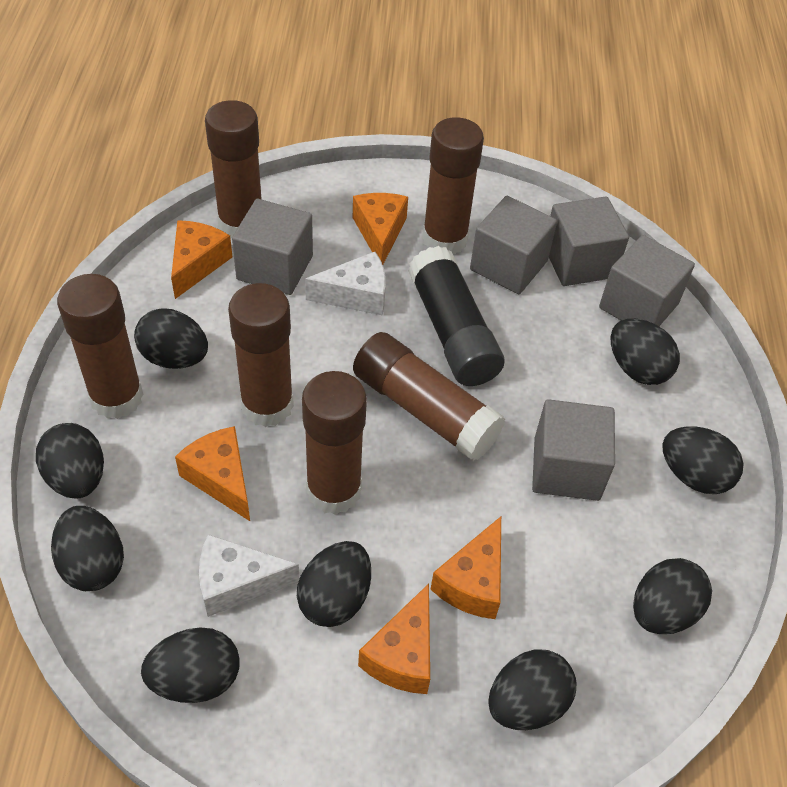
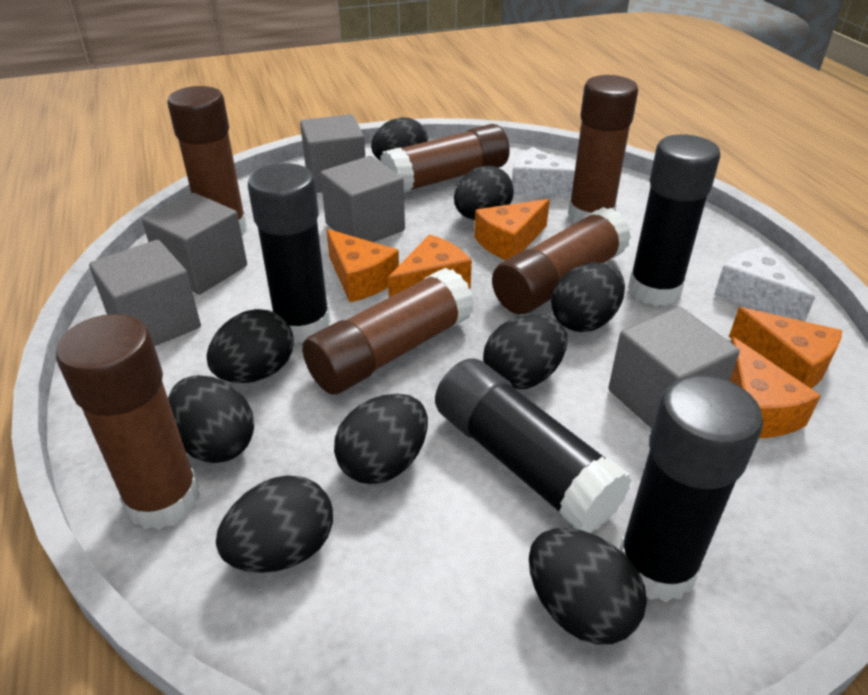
black glue stick: 1 -> 4

